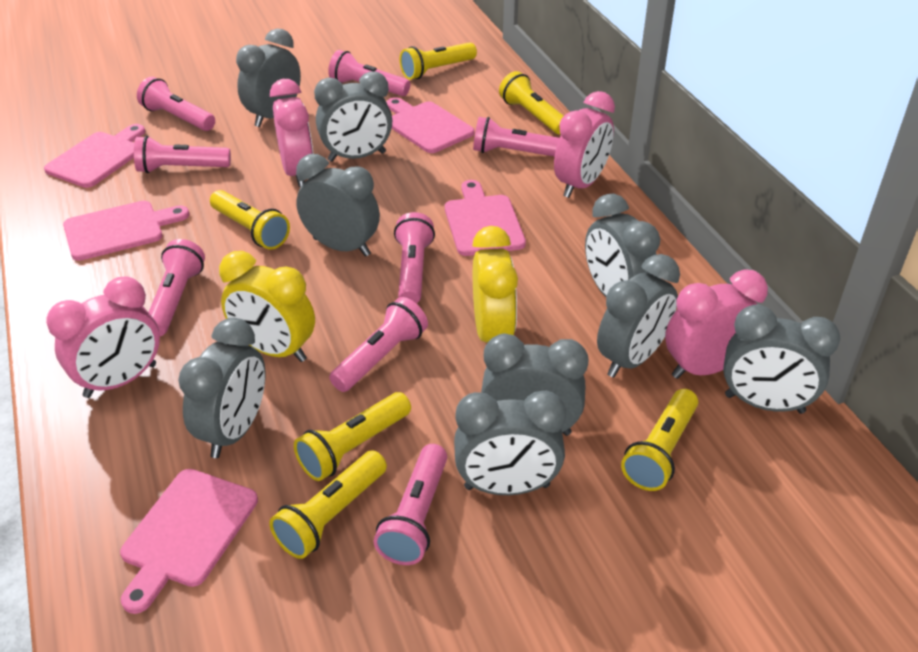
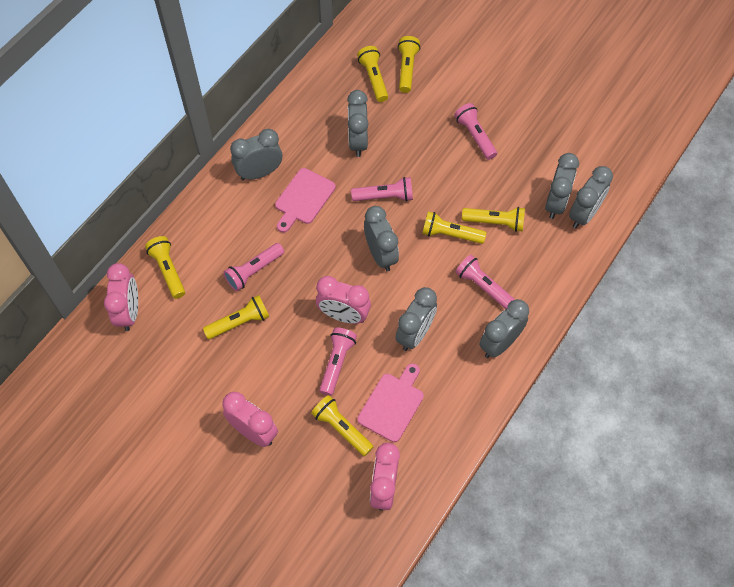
grey clock: 9 -> 7
pink cutting board: 5 -> 2
pink flashlight: 8 -> 5
yellow clock: 2 -> 0
yellow flashlight: 6 -> 7

